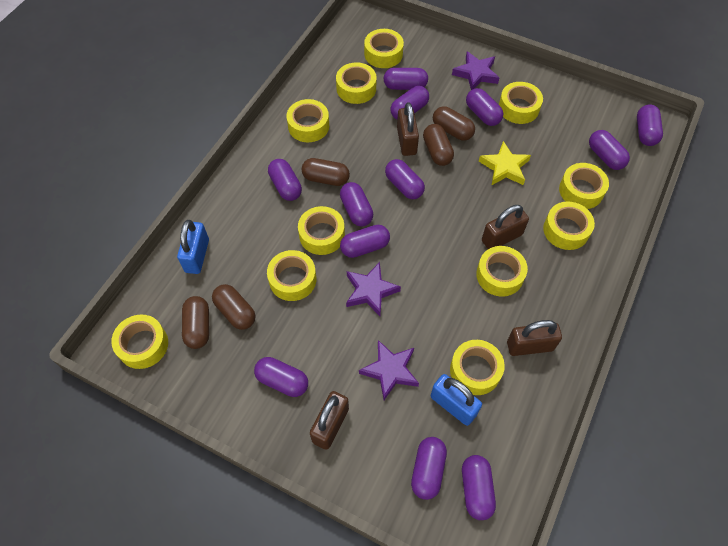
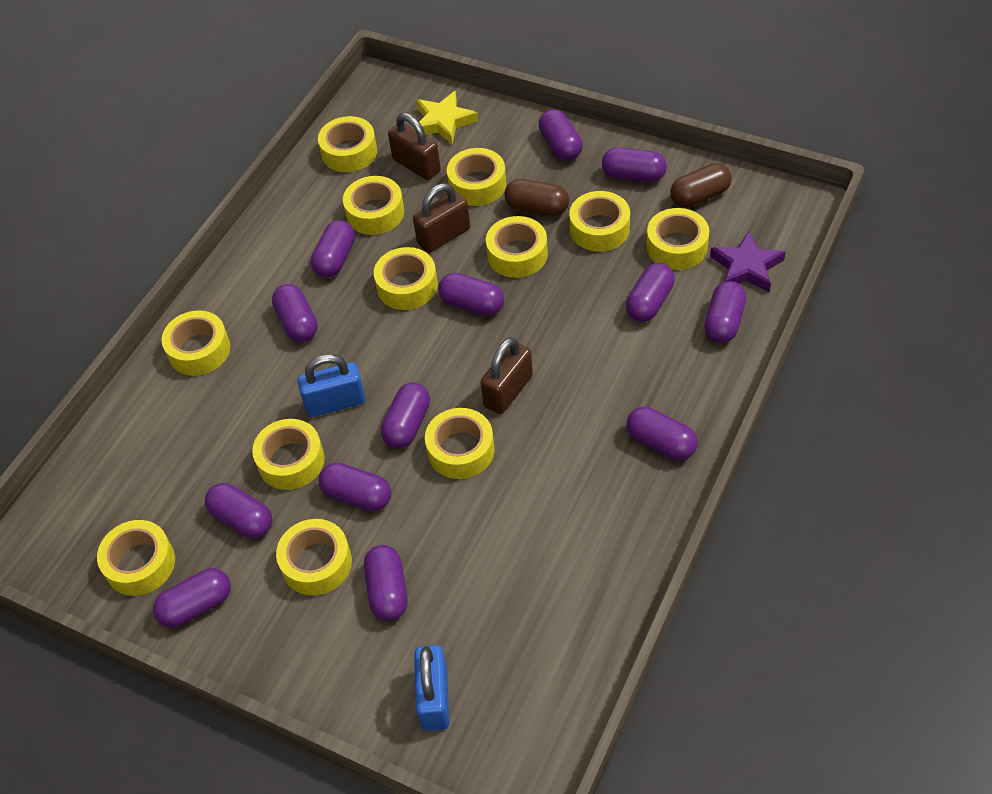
brown capsule: 5 -> 2
brown padlock: 4 -> 3
purple capsule: 12 -> 13
purple star: 3 -> 1
yellow tape: 11 -> 12

